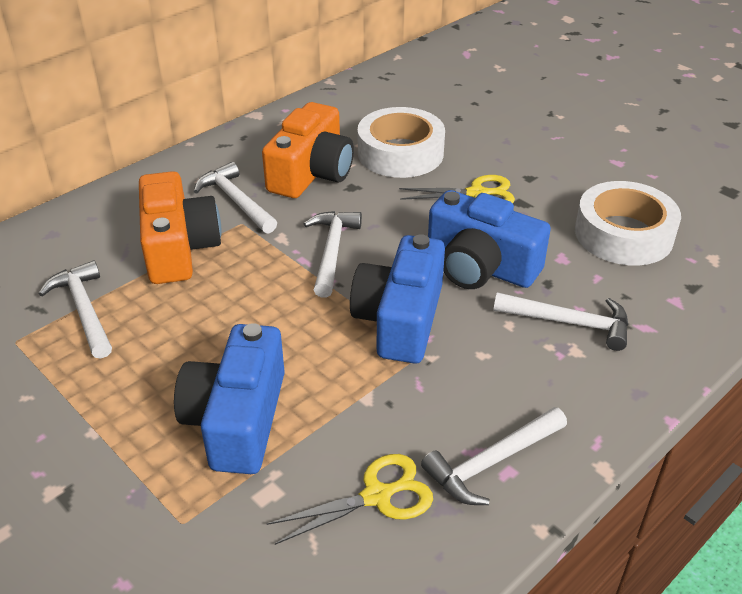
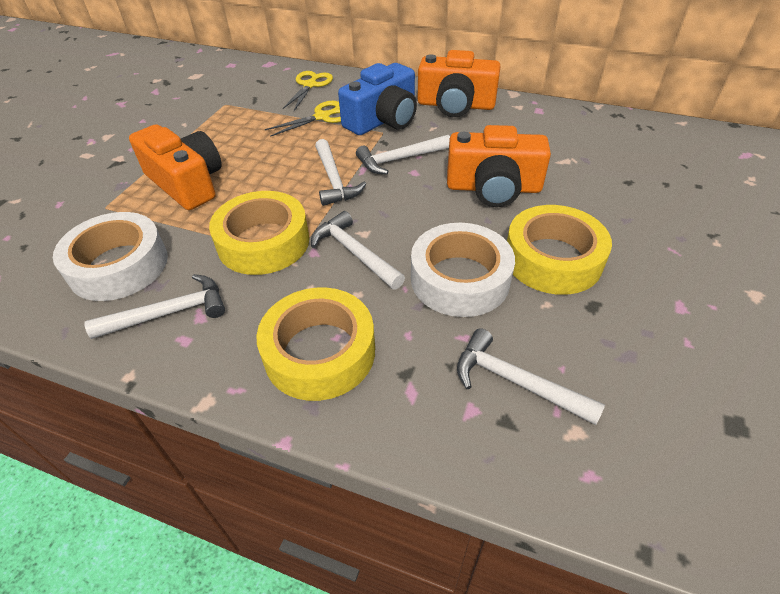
blue camera: 3 -> 1
orange camera: 2 -> 3
yellow tape: 0 -> 3

